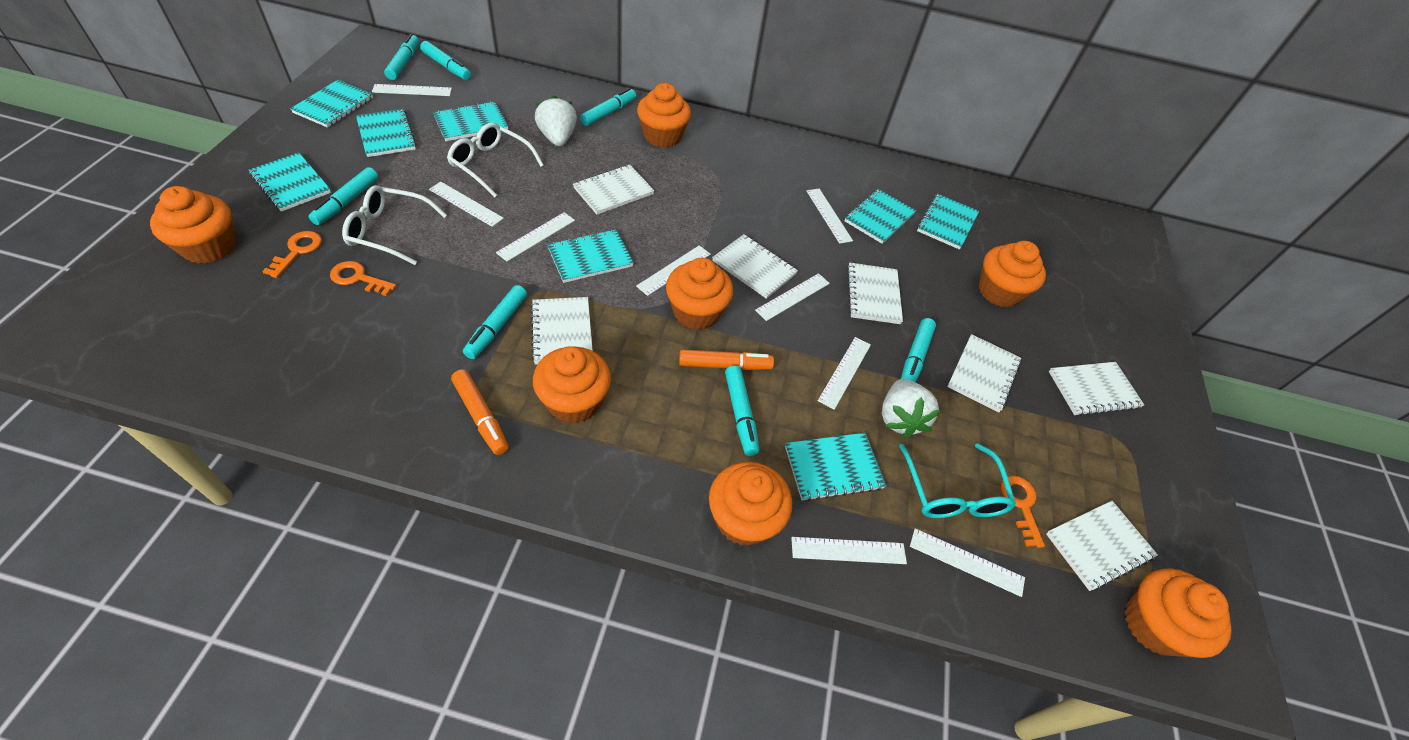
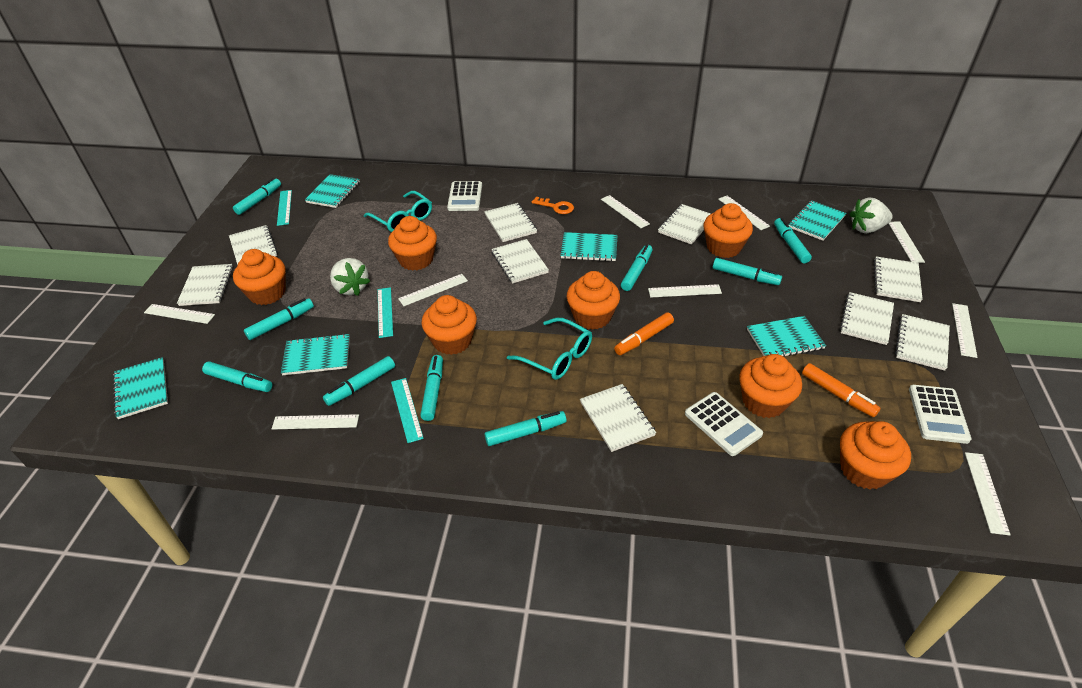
orange key: 3 -> 1
turquoise glasses: 1 -> 2
turquoise marker: 7 -> 9
turquoise notebook: 8 -> 6
turquoise ruler: 0 -> 3
white calculator: 0 -> 3
white glasses: 2 -> 0
white notebook: 7 -> 9

